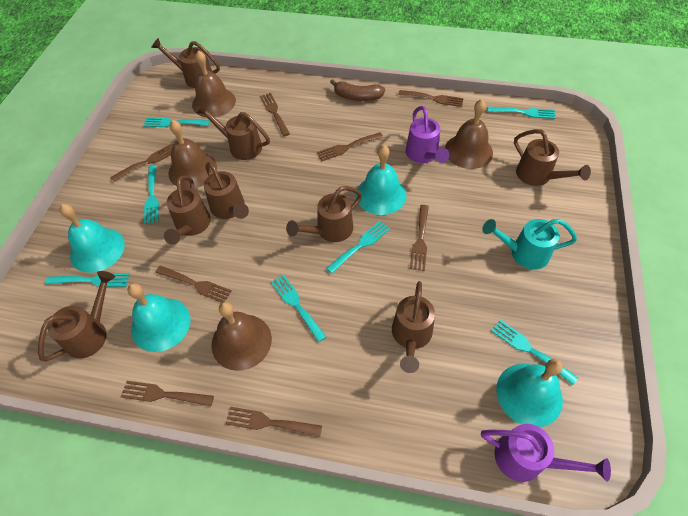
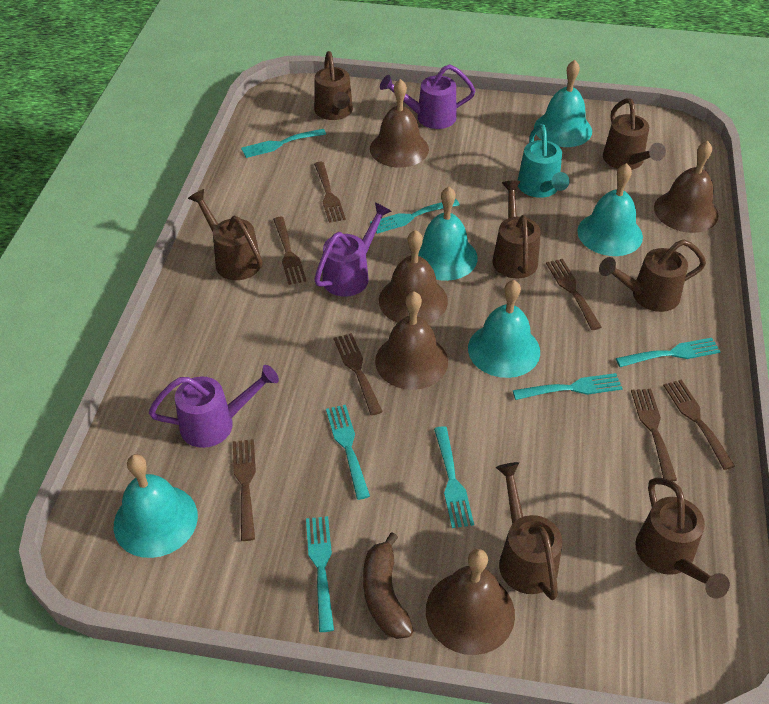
brown bell: 4 -> 5
brown fork: 8 -> 7
brown watering can: 8 -> 7
purple watering can: 2 -> 3
turquoise bell: 4 -> 5

